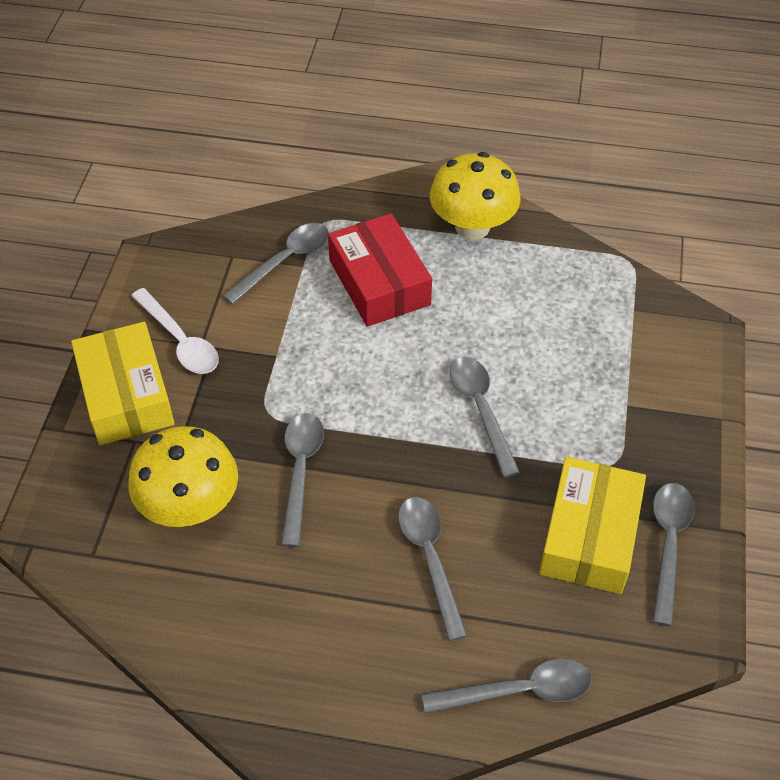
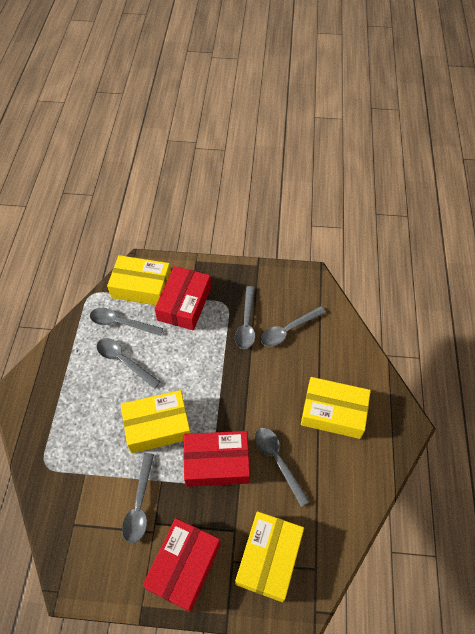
red box: 1 -> 3
white spoon: 1 -> 0
yellow box: 2 -> 4
yellow mushroom: 2 -> 0

